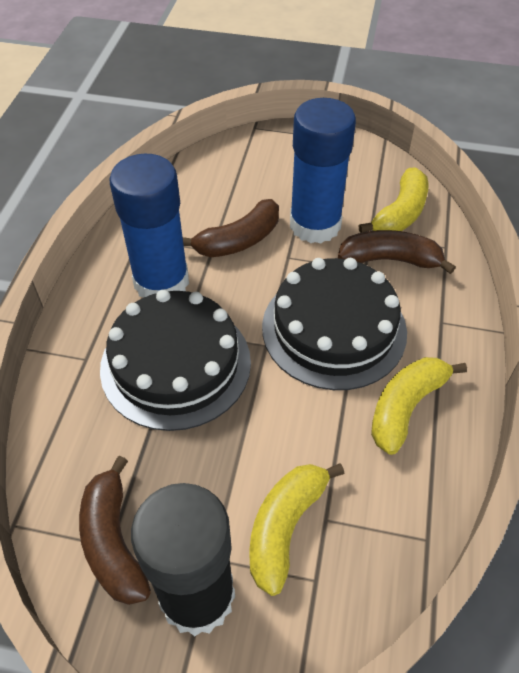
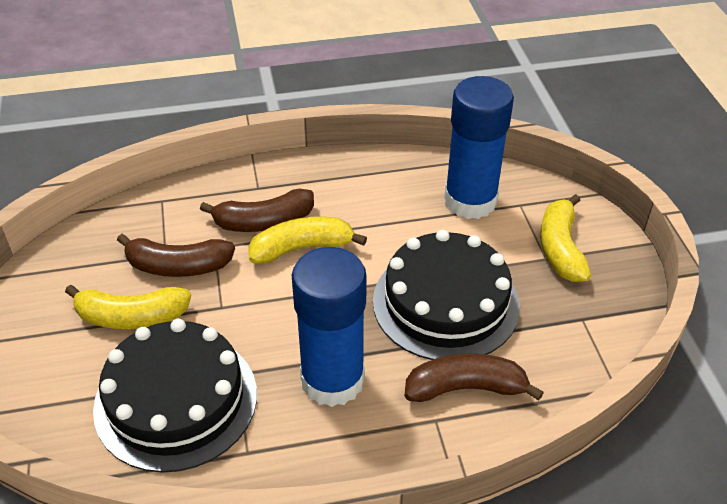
black glue stick: 1 -> 0

